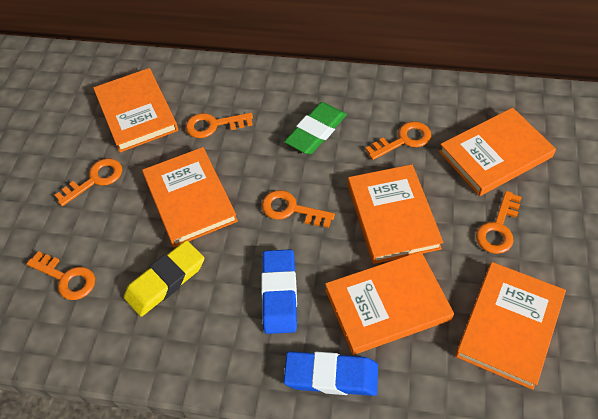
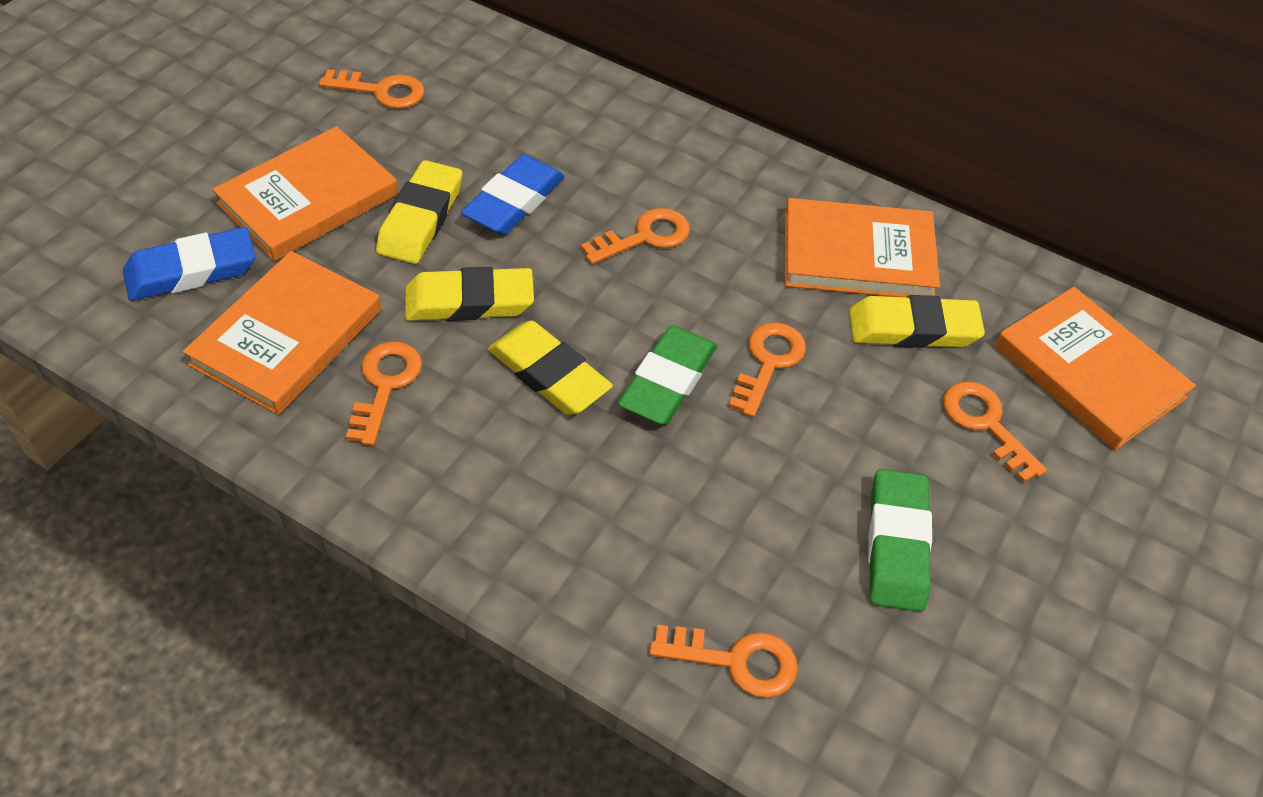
green eraser: 1 -> 2
orange book: 6 -> 4
yellow eraser: 1 -> 4

